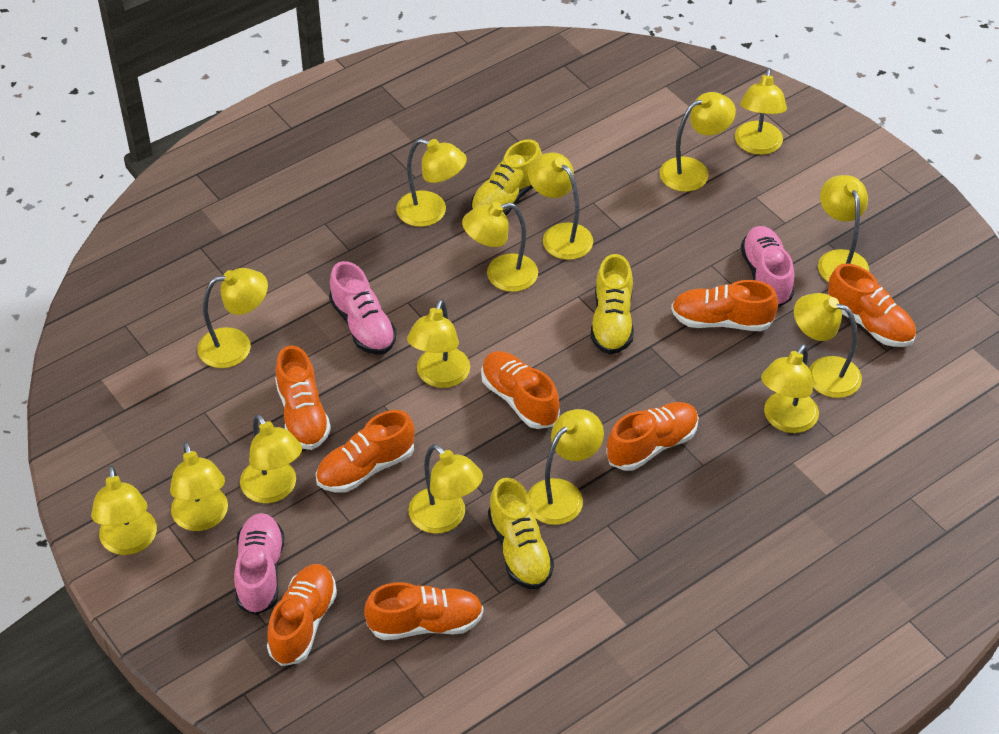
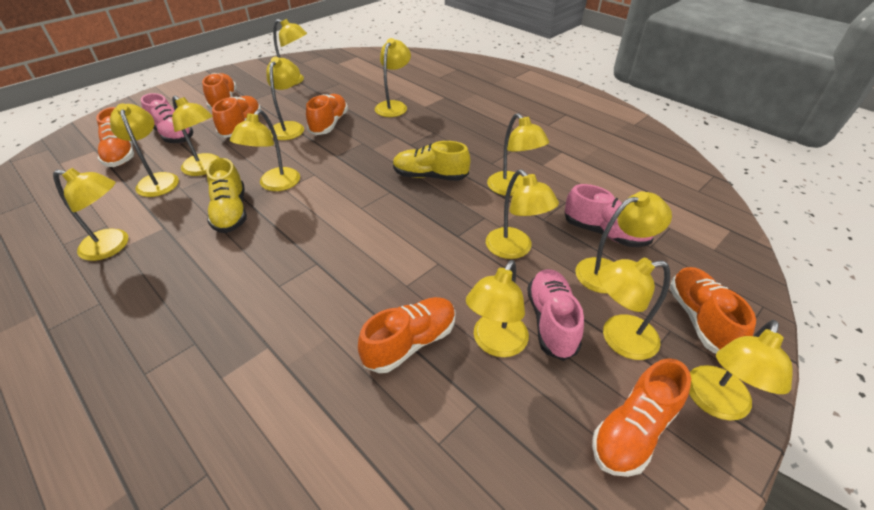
orange shoe: 8 -> 7
yellow lamp: 15 -> 13
yellow shoe: 3 -> 2

